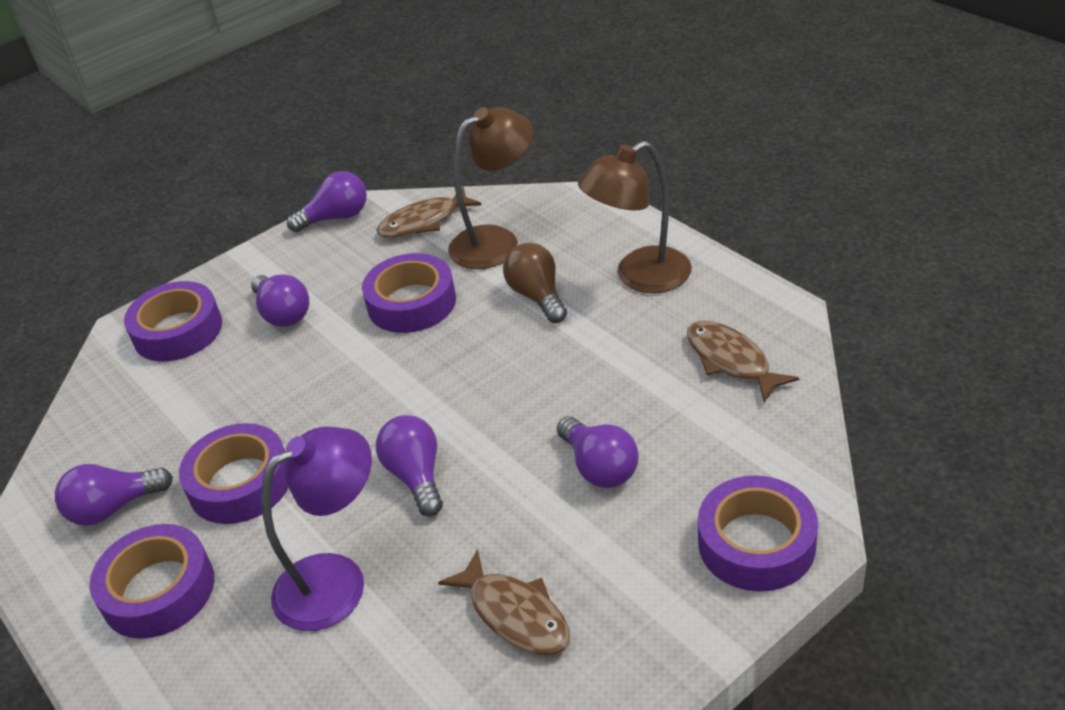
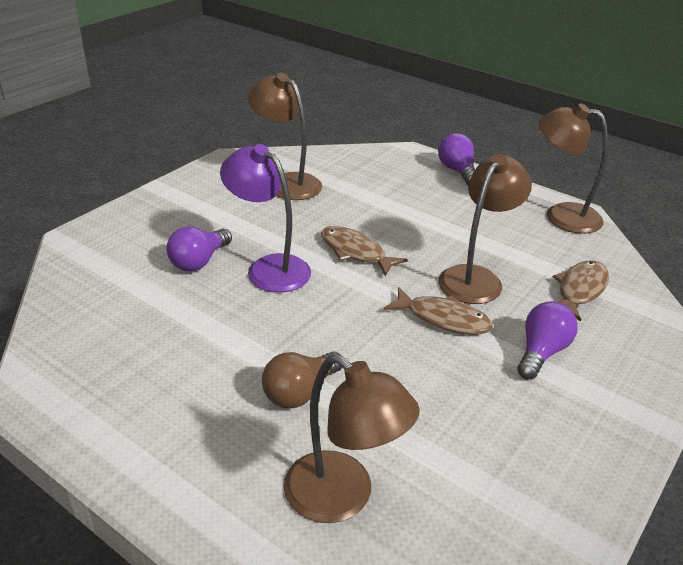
brown lamp: 2 -> 4
purple light bulb: 5 -> 3
purple tape: 5 -> 0

